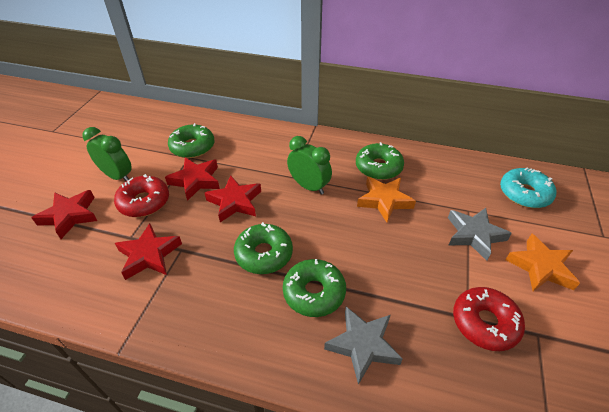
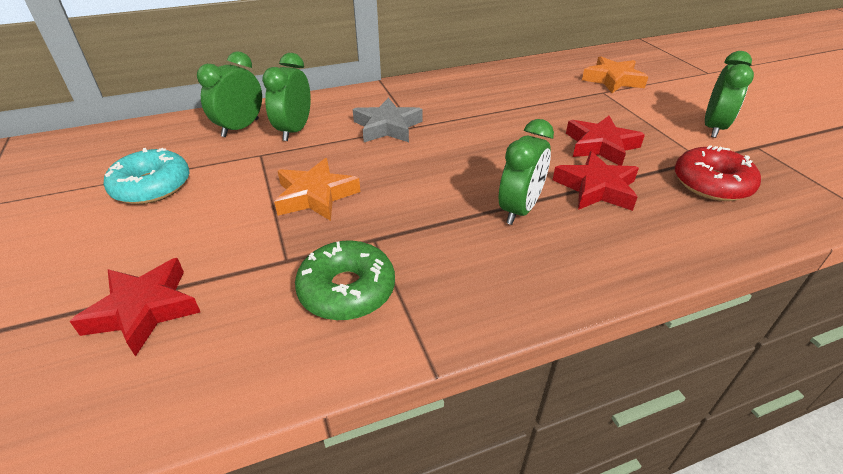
green clock: 2 -> 4
green donut: 4 -> 1
grey star: 2 -> 1
red donut: 2 -> 1
red star: 4 -> 3

